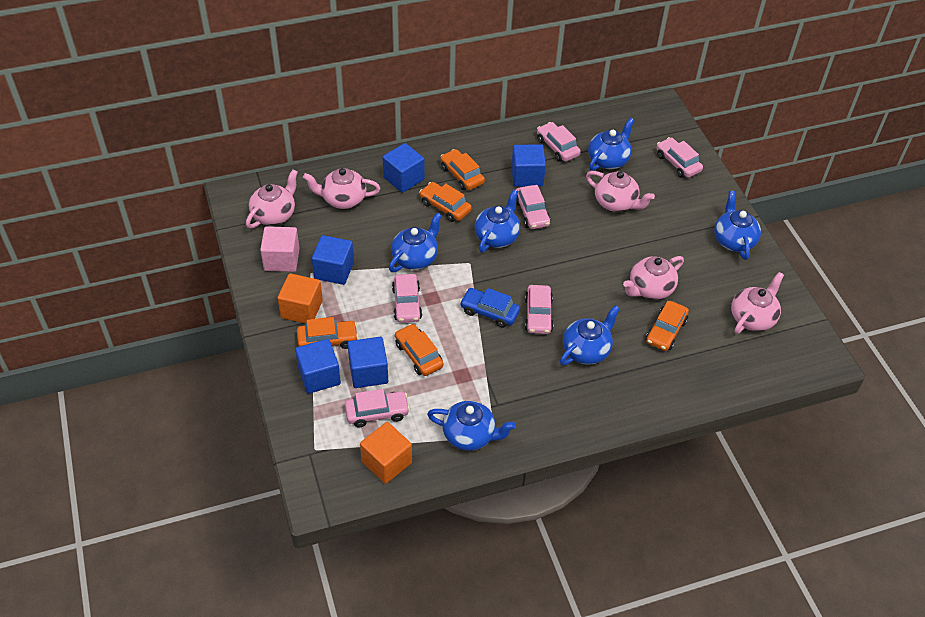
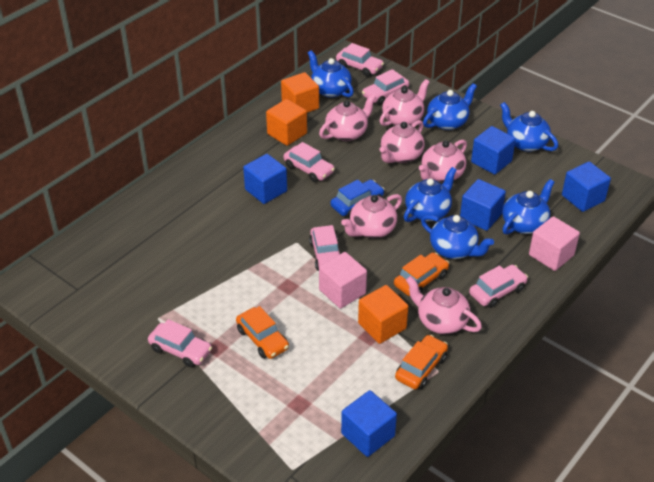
orange car: 5 -> 3
orange cube: 2 -> 3
pink cube: 1 -> 2
pink teapot: 5 -> 6

